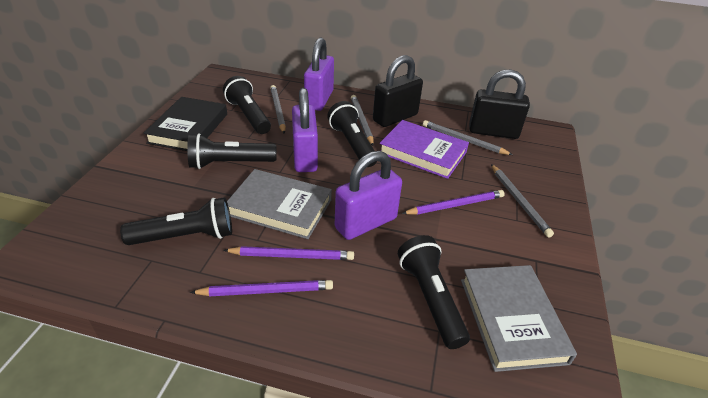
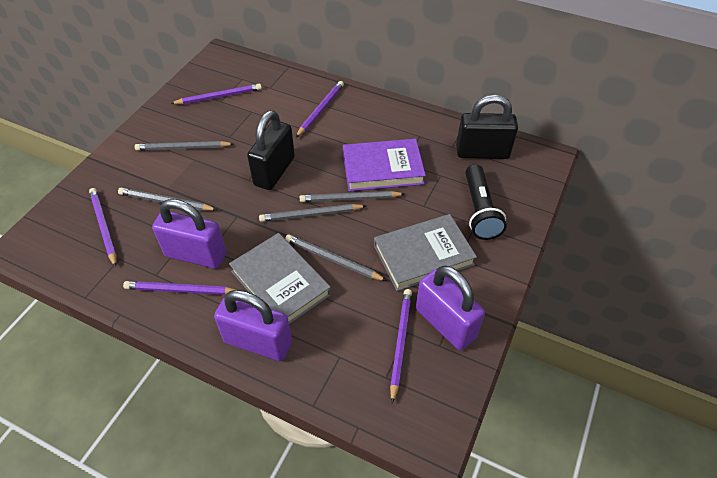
black book: 1 -> 0
black flashlight: 5 -> 1
grey pencil: 4 -> 5
purple pencil: 3 -> 5

